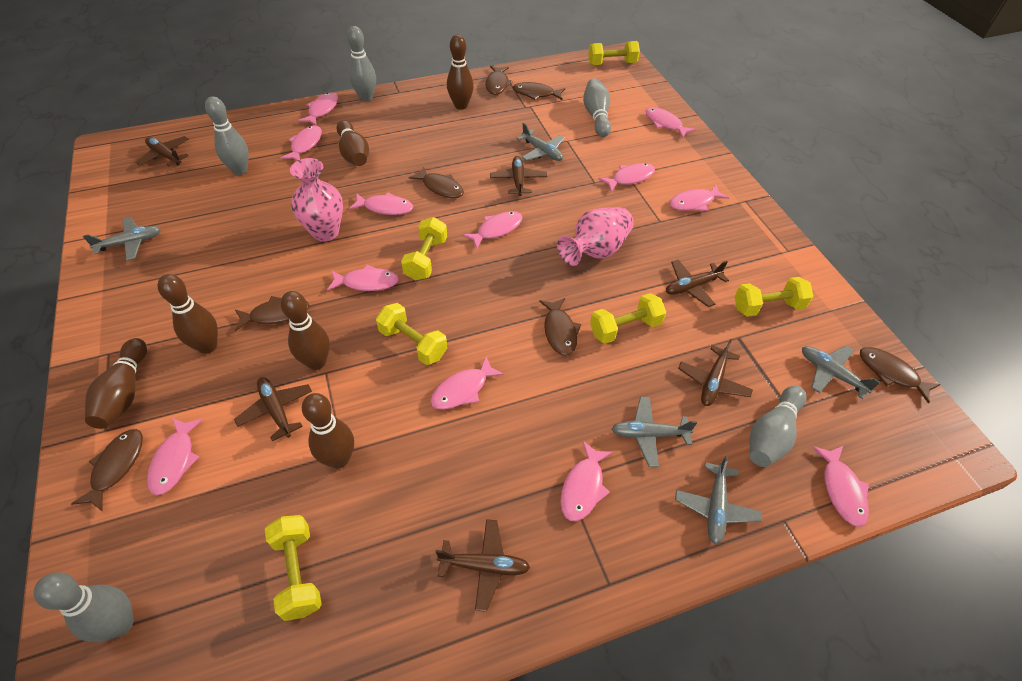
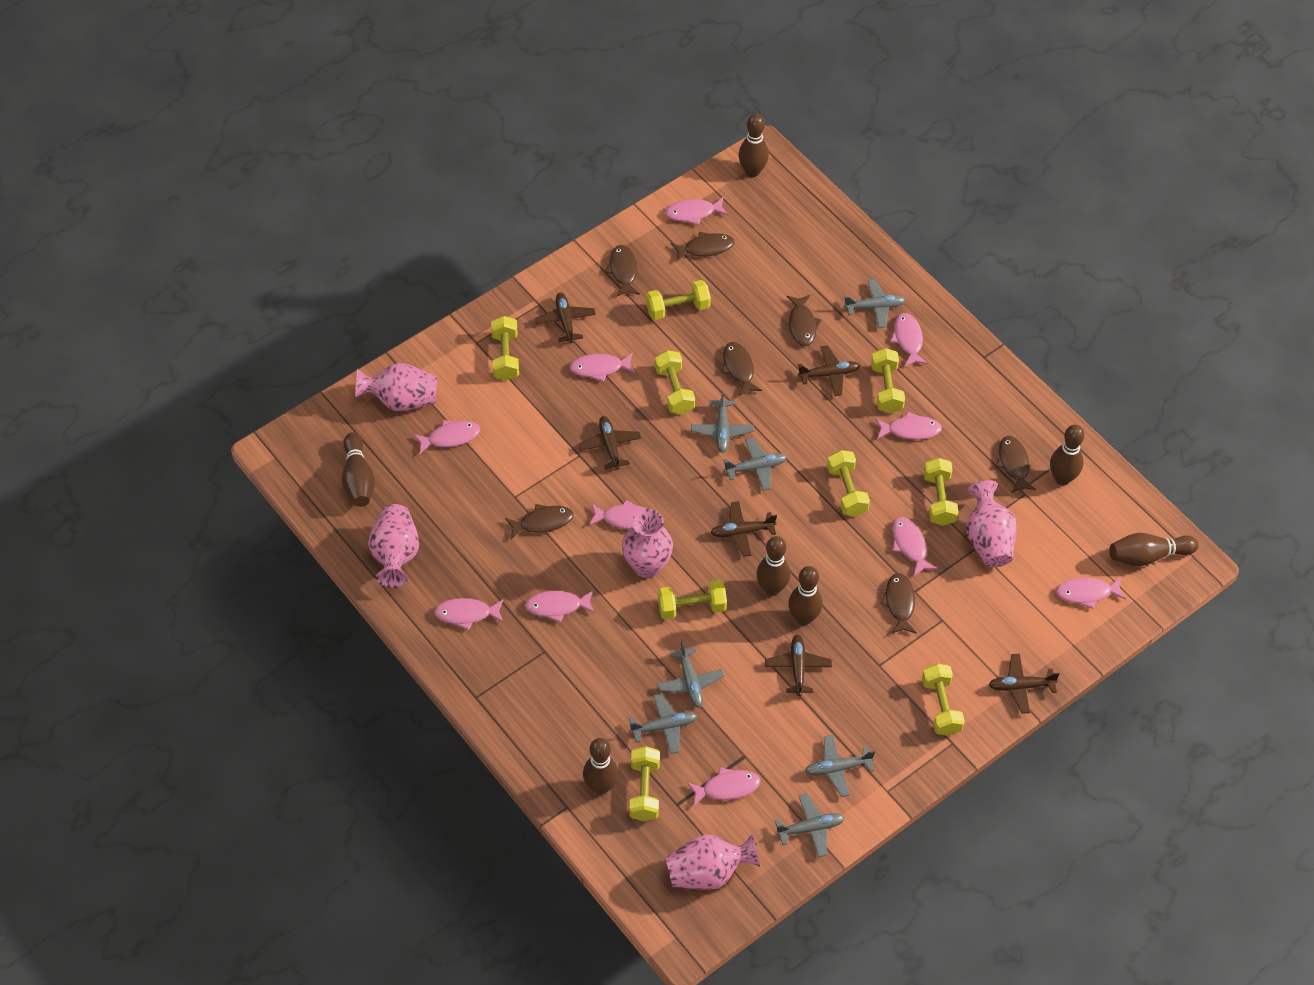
brown bowling pin: 6 -> 7
grey bowling pin: 5 -> 0
grey plane: 5 -> 7
pink fish: 12 -> 11
pink vase: 2 -> 5
yellow dumbbell: 6 -> 9

